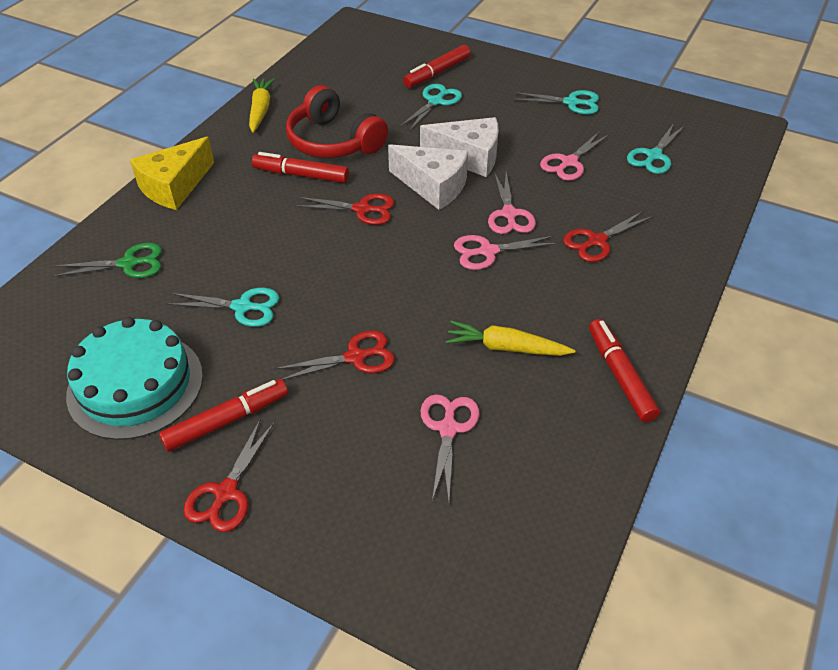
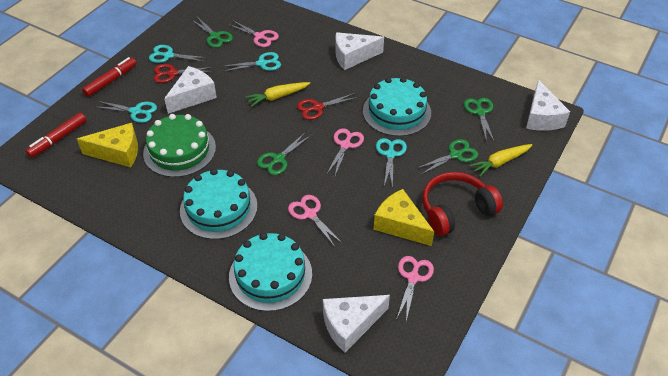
green cake: 0 -> 1
green scissors: 1 -> 4
red marker: 4 -> 2
red scissors: 4 -> 2
turquoise cake: 1 -> 3
white cheese: 2 -> 4
yellow cheese: 1 -> 2

